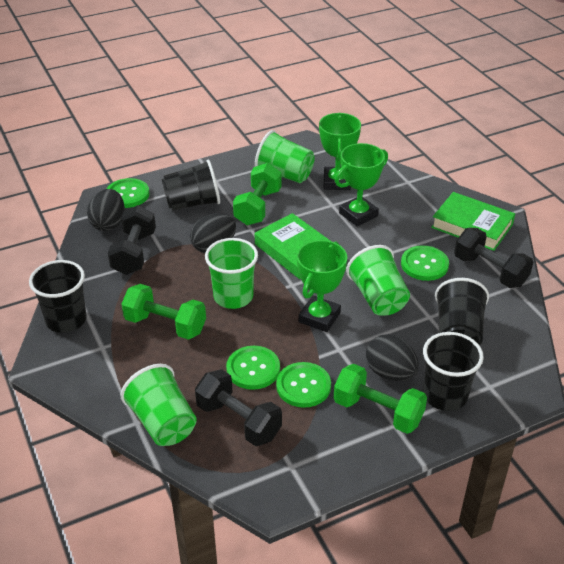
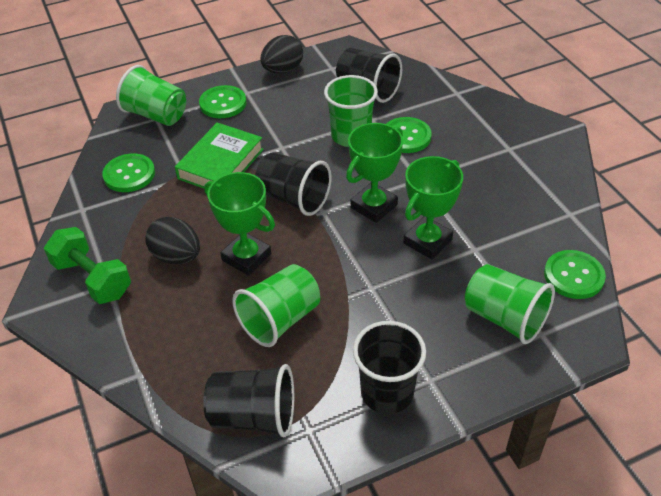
black dumbbell: 3 -> 0
black egg: 3 -> 2
green book: 2 -> 1
green dumbbell: 3 -> 1

